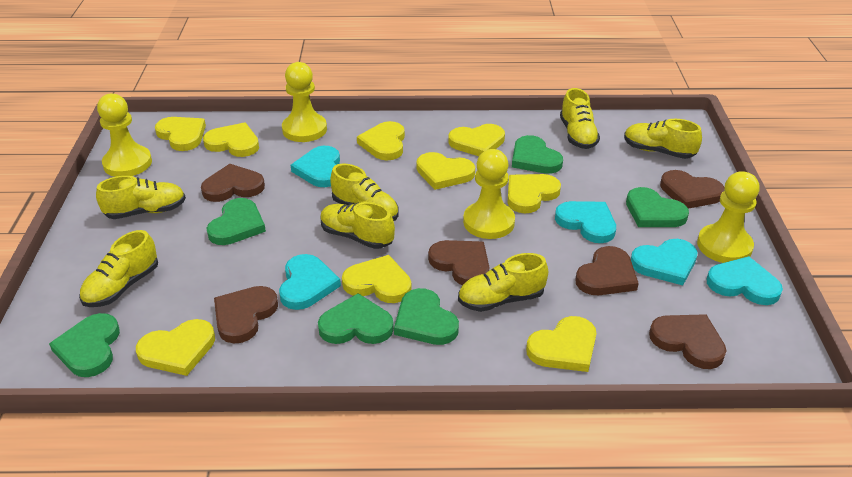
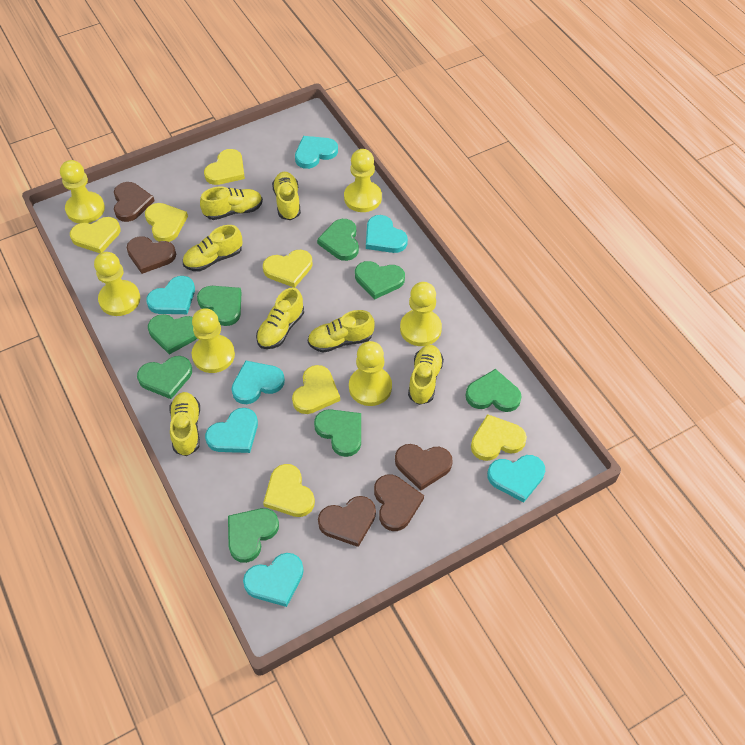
brown heart: 6 -> 5
green heart: 6 -> 8
turquoise heart: 5 -> 7
yellow heart: 9 -> 7
yellow pawn: 4 -> 6

